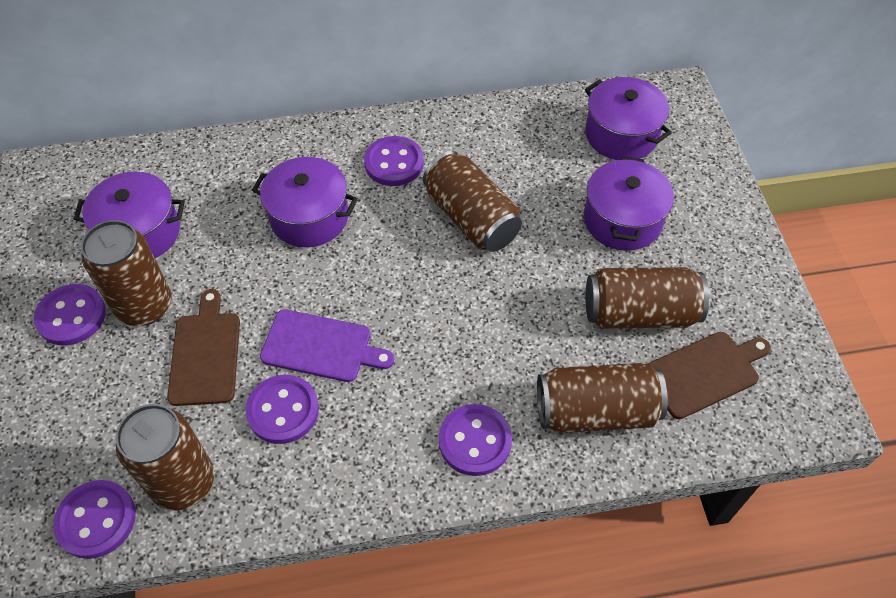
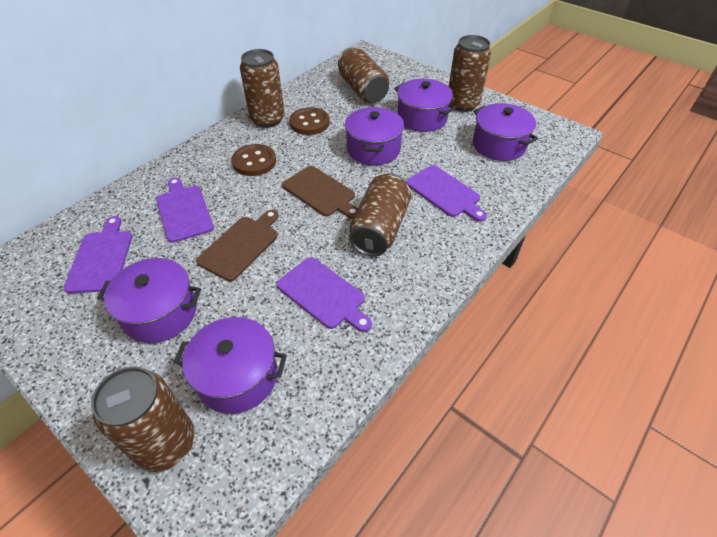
brown button: 0 -> 2
purple button: 5 -> 0
purple cutting board: 1 -> 4
purple pot: 4 -> 5

